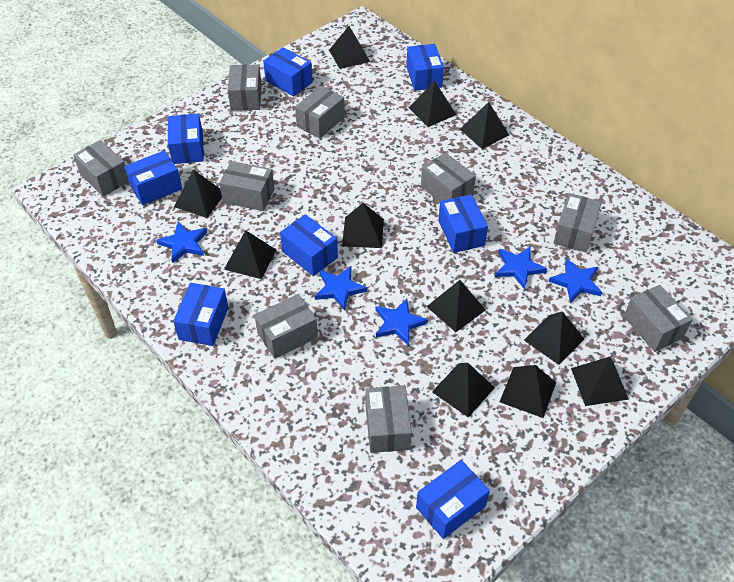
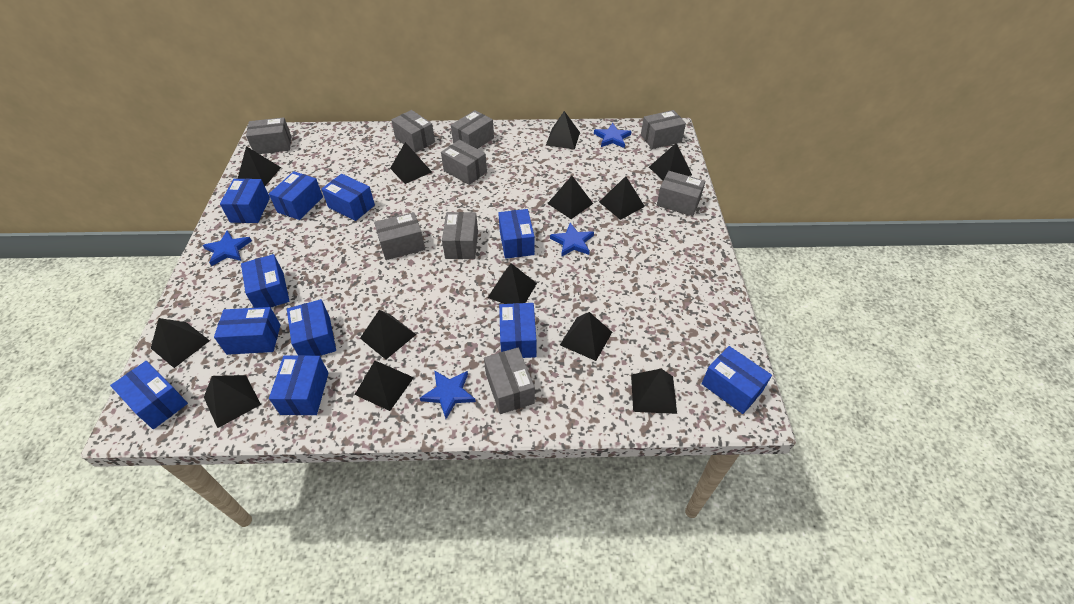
black pyramid: 11 -> 13
blue box: 8 -> 11
blue star: 5 -> 4

